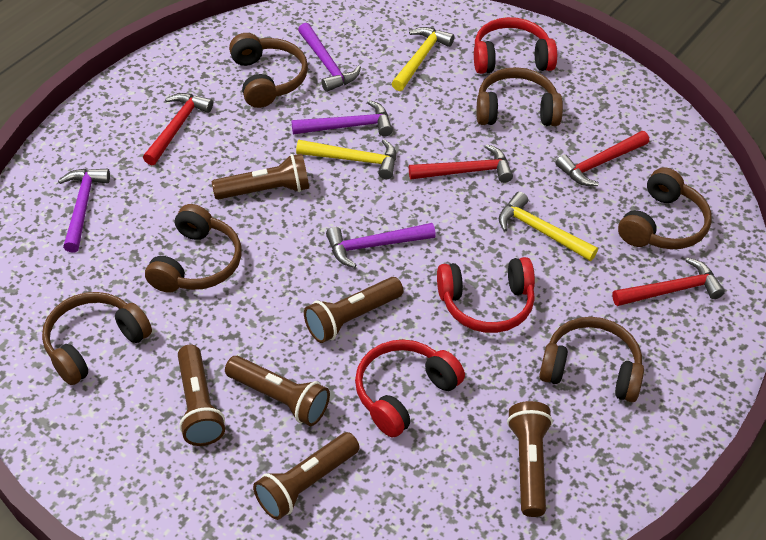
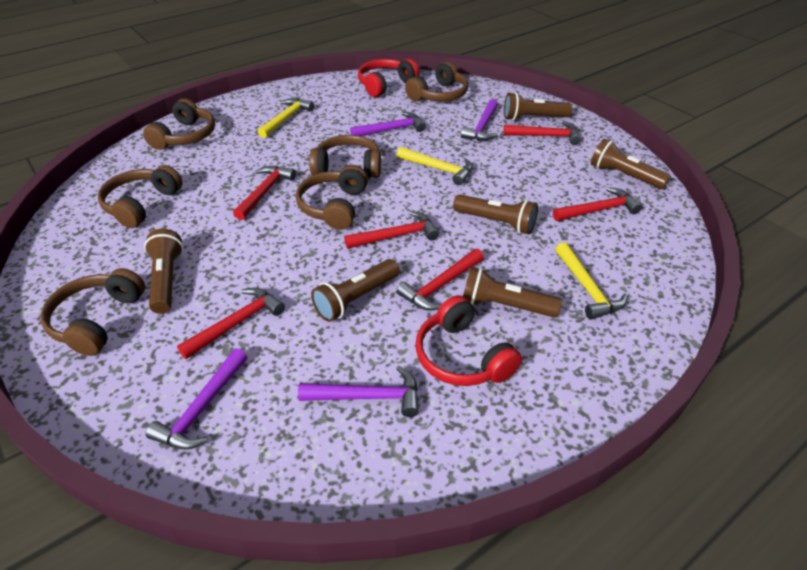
red hammer: 4 -> 6
red headphones: 3 -> 2

